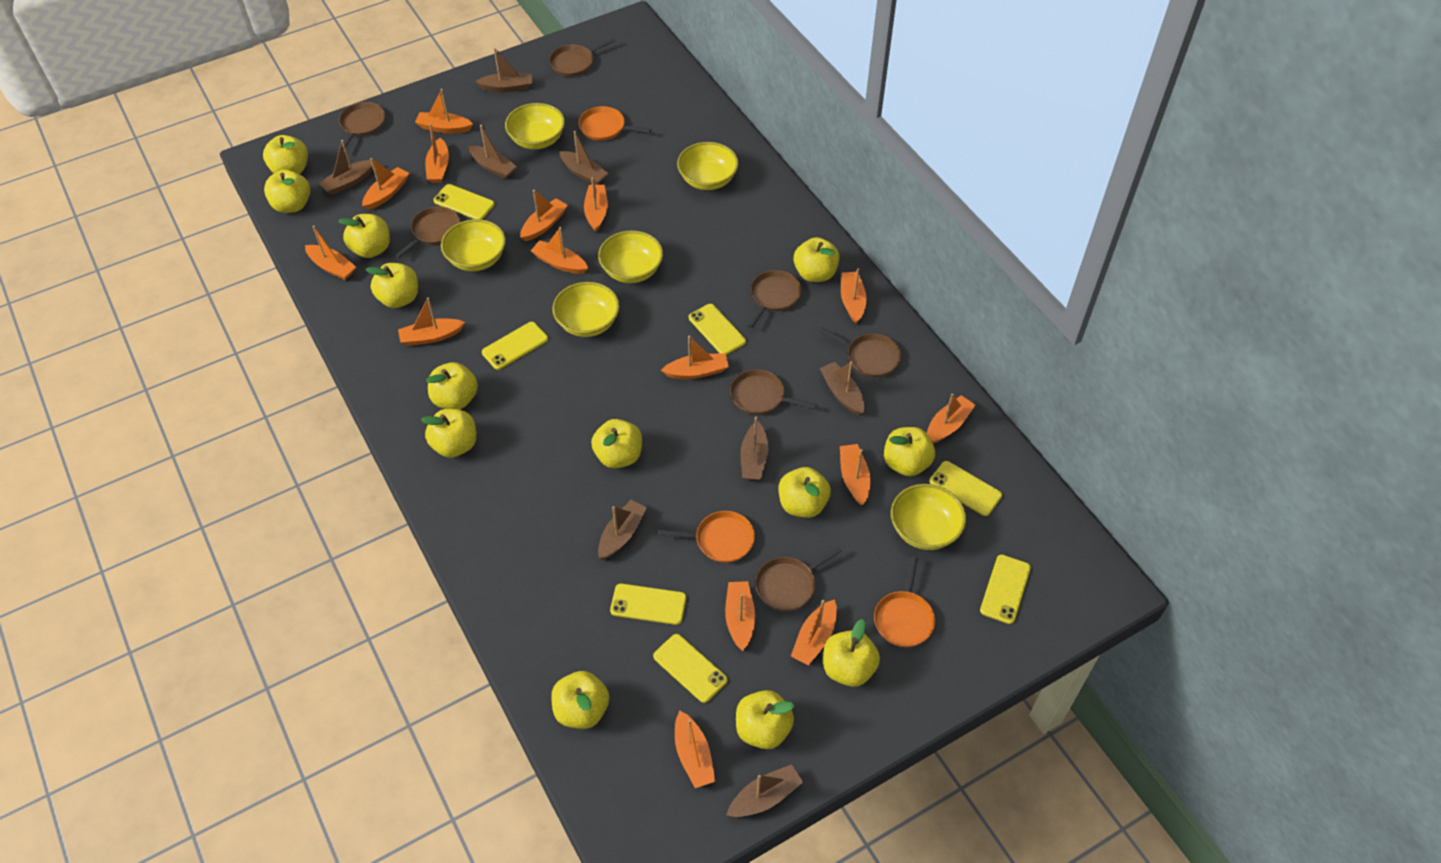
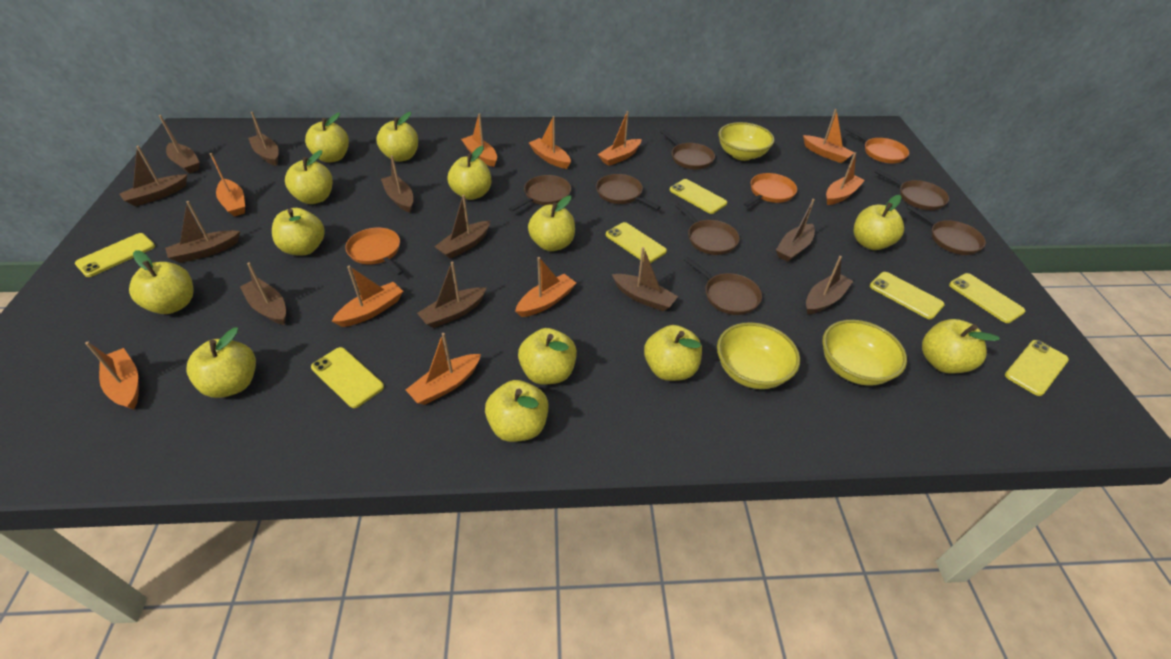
brown boat: 8 -> 11
orange boat: 15 -> 10
yellow bowl: 6 -> 3

